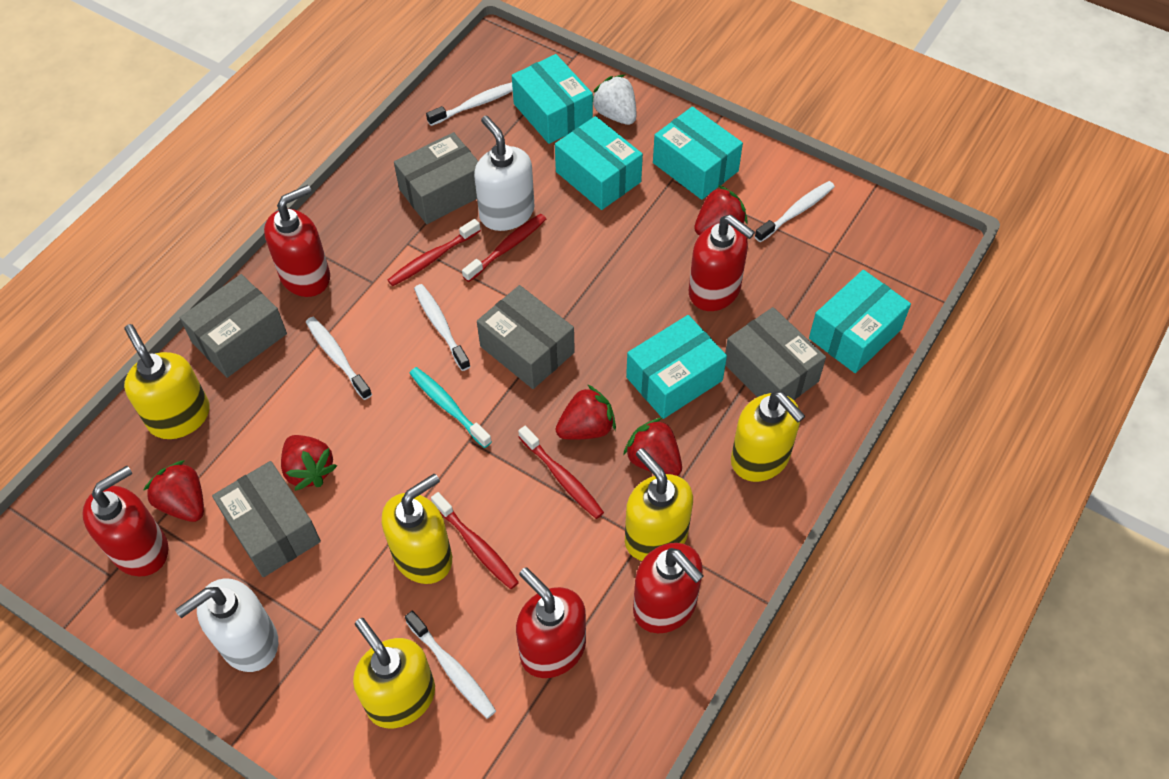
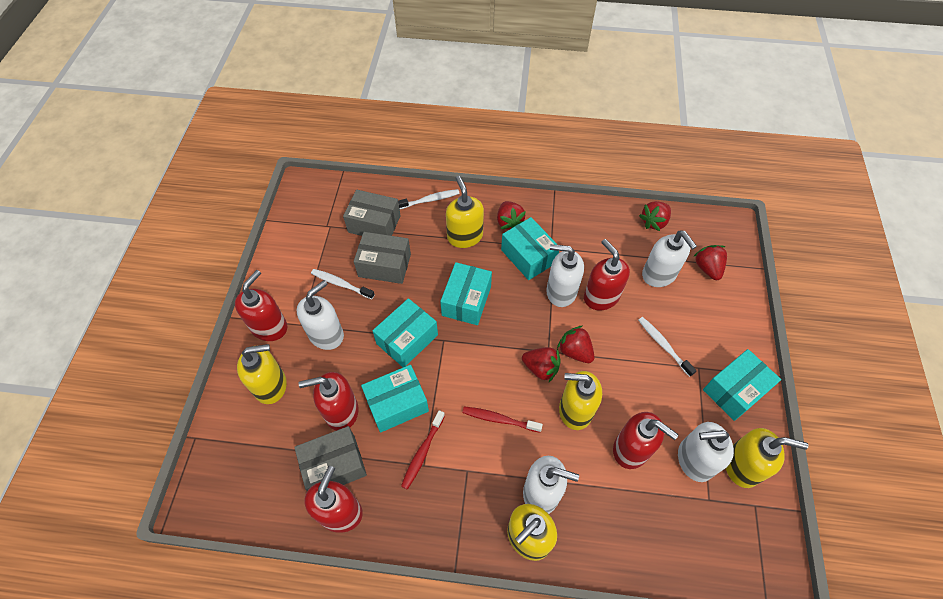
grey box: 5 -> 3
red toothbrush: 4 -> 2
turquoise toothbrush: 1 -> 0
white soap dispenser: 2 -> 5
white strawberry: 1 -> 0
white toothbrush: 5 -> 3

